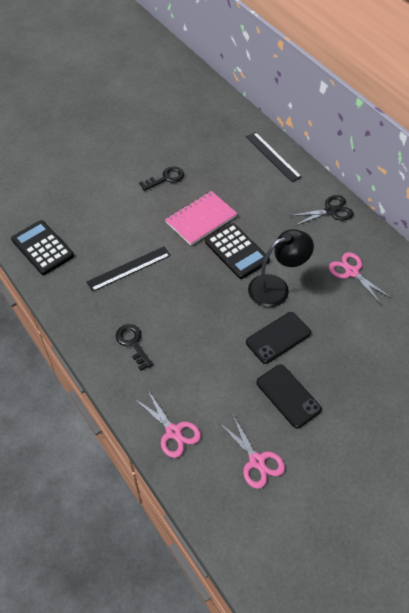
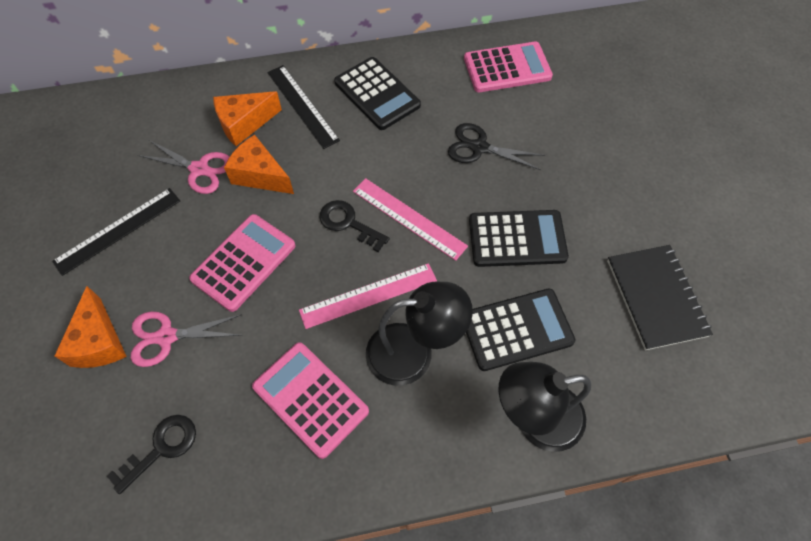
black calculator: 2 -> 3
black lamp: 1 -> 2
black notebook: 0 -> 1
black phone: 2 -> 0
orange cheese: 0 -> 3
pink calculator: 0 -> 3
pink notebook: 1 -> 0
pink ruler: 0 -> 2
pink scissors: 3 -> 2

